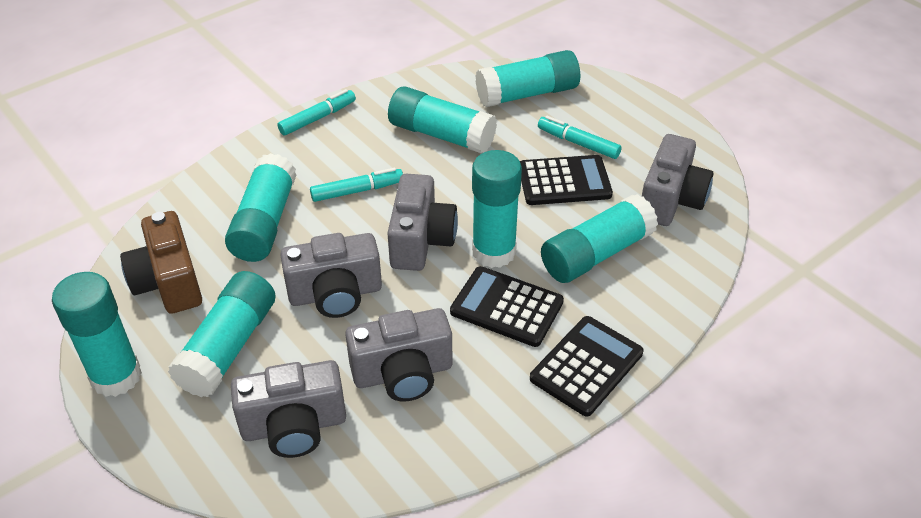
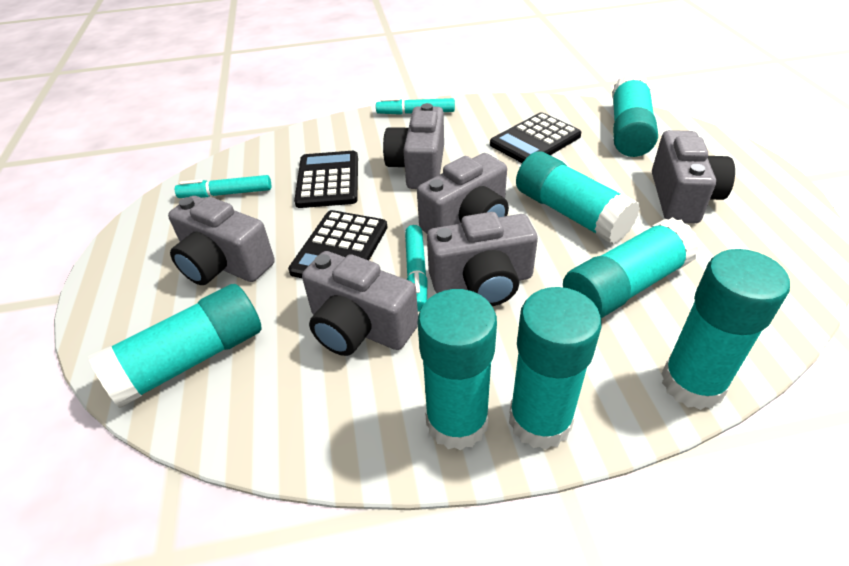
brown camera: 1 -> 0
grey camera: 5 -> 6

